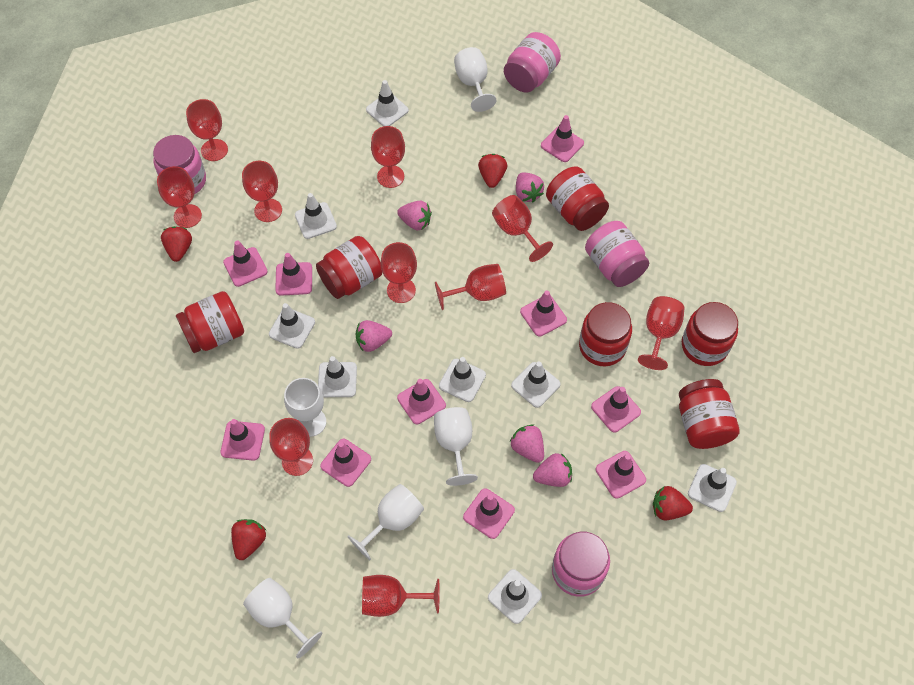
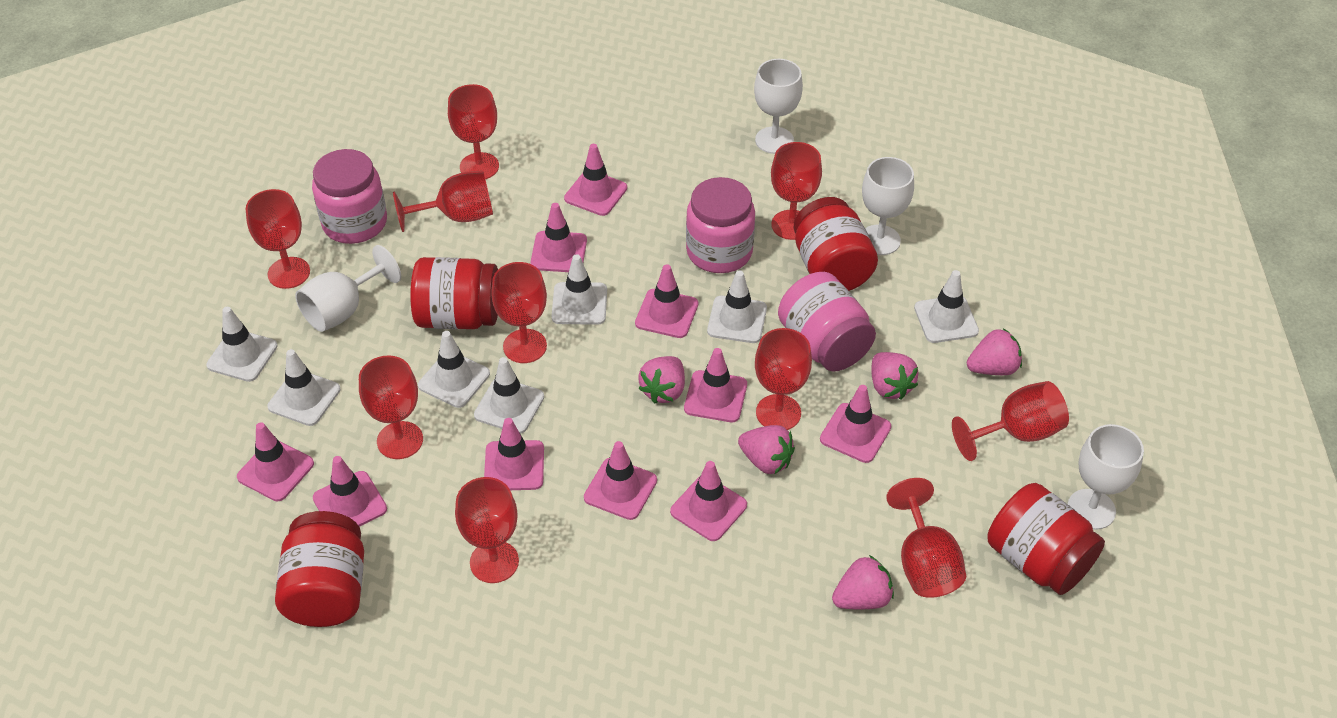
pink jar: 4 -> 3
red jar: 6 -> 4
red strawberry: 4 -> 0
white goblet: 5 -> 4
white traffic cone: 8 -> 7

